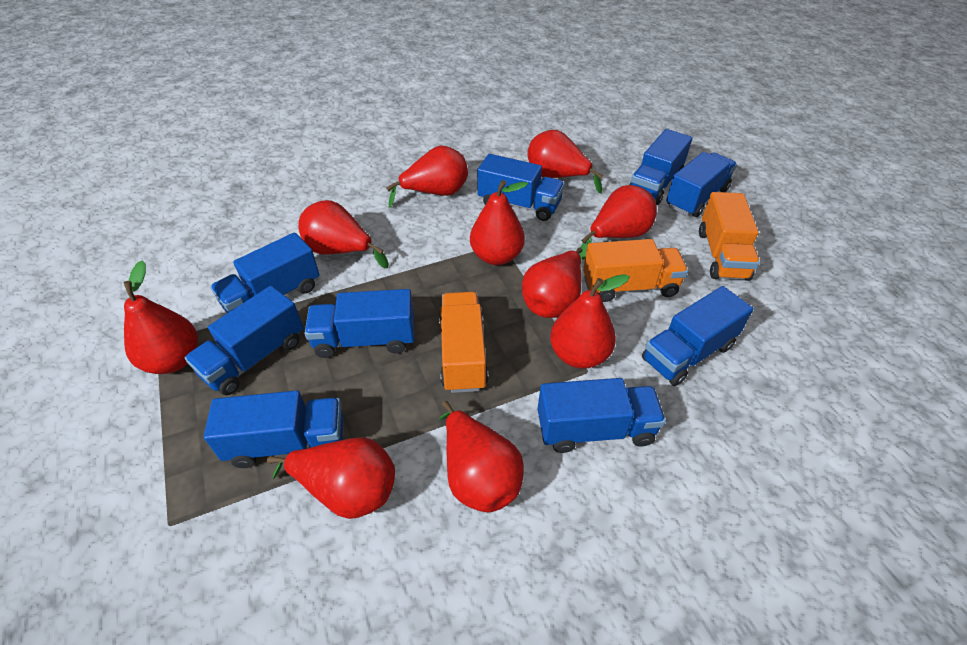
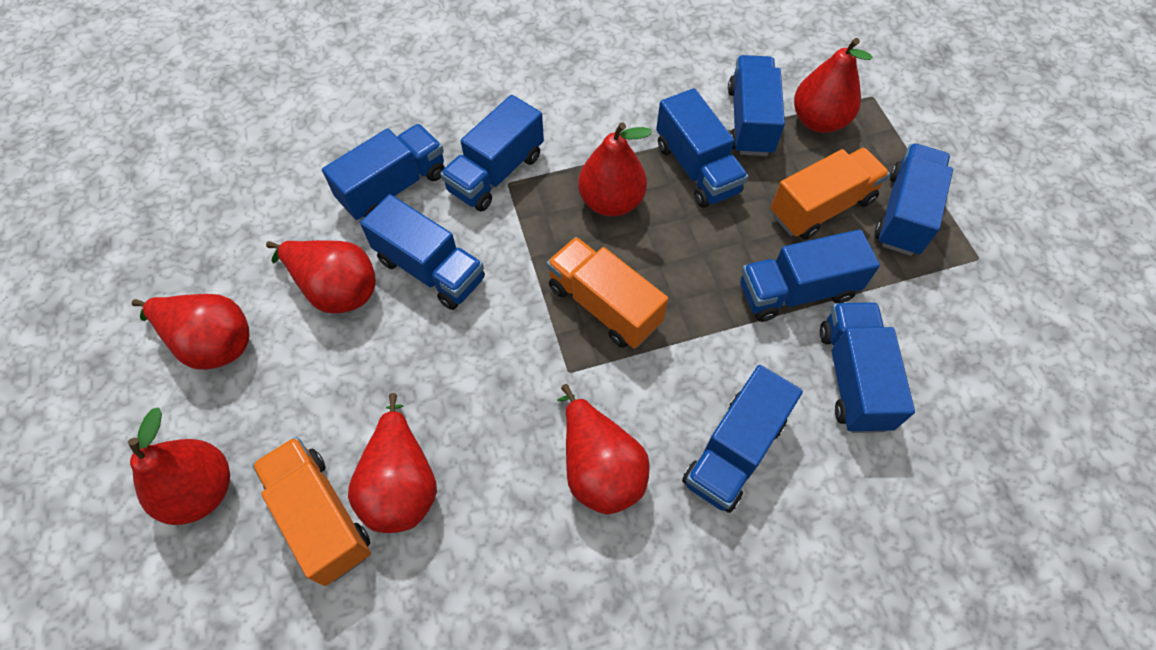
red pear: 10 -> 7

